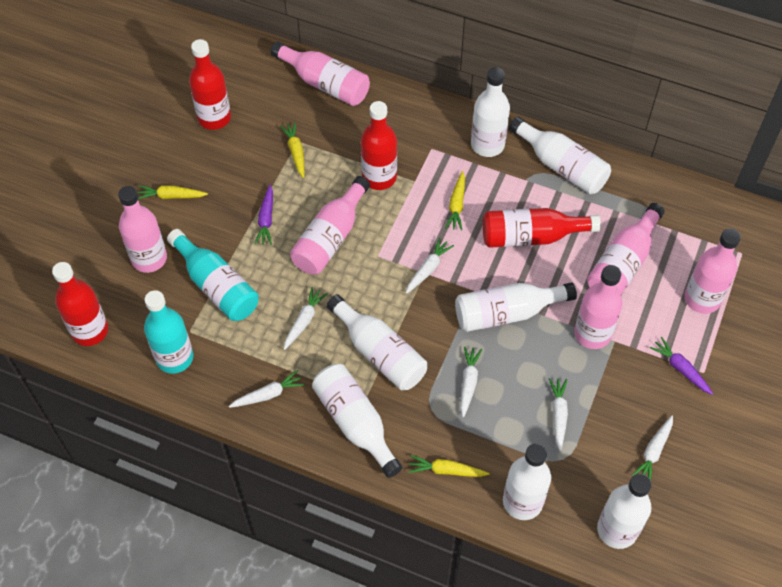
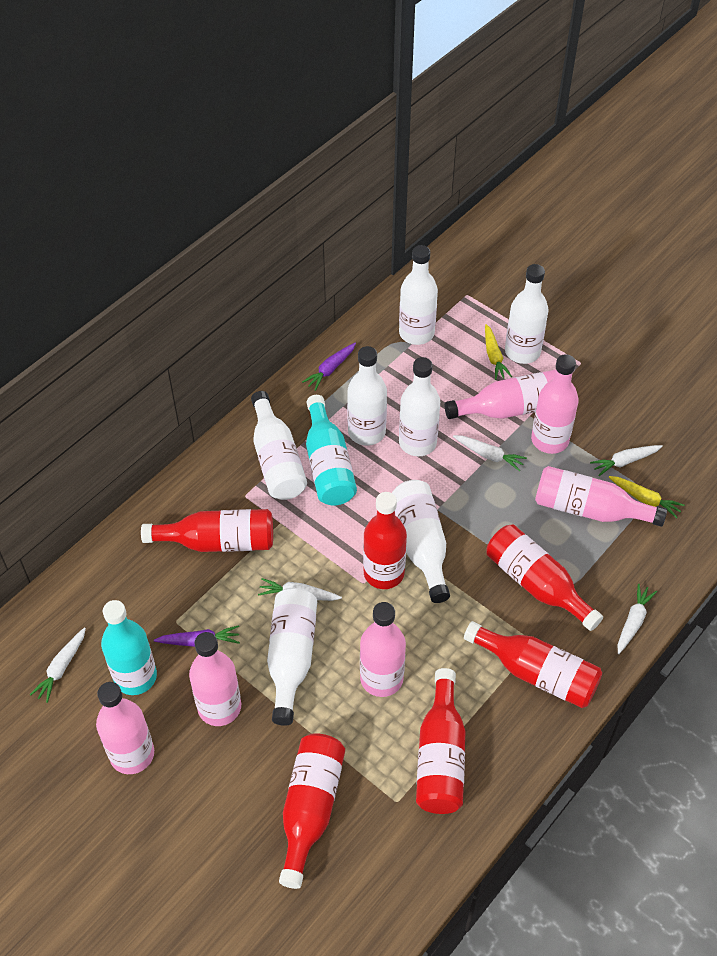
red bottle: 4 -> 6
white carrot: 6 -> 5
yellow carrot: 4 -> 2

